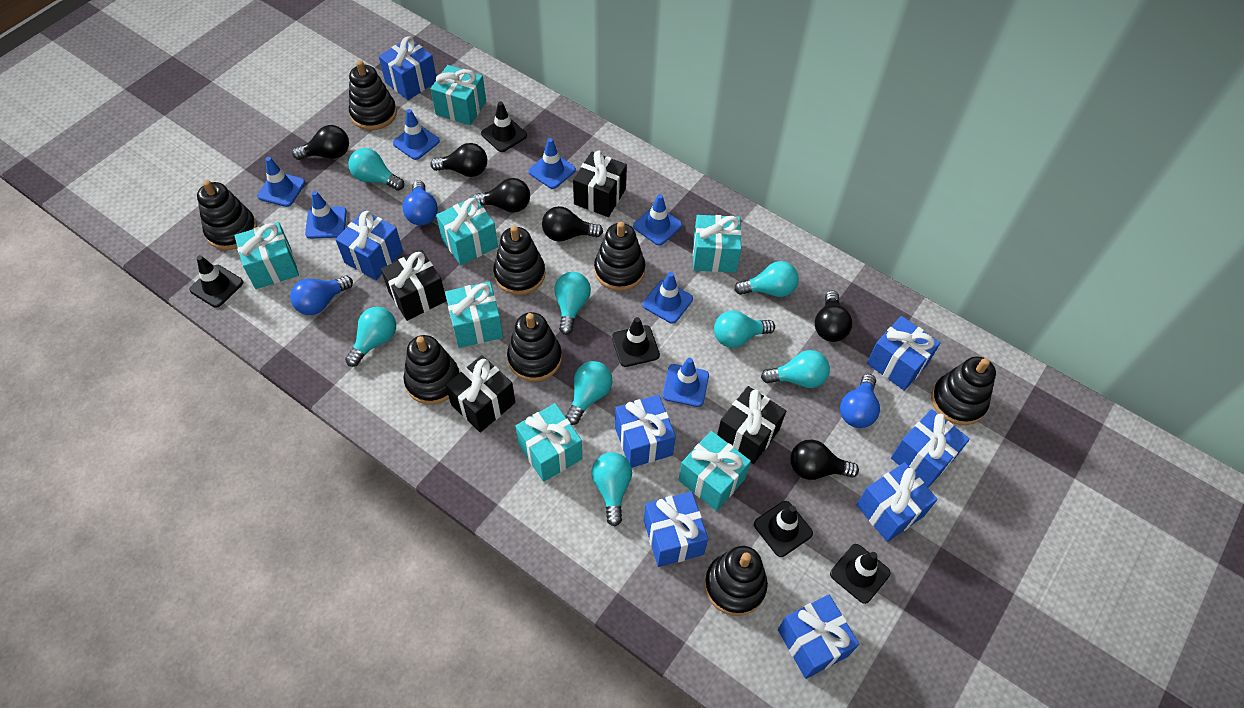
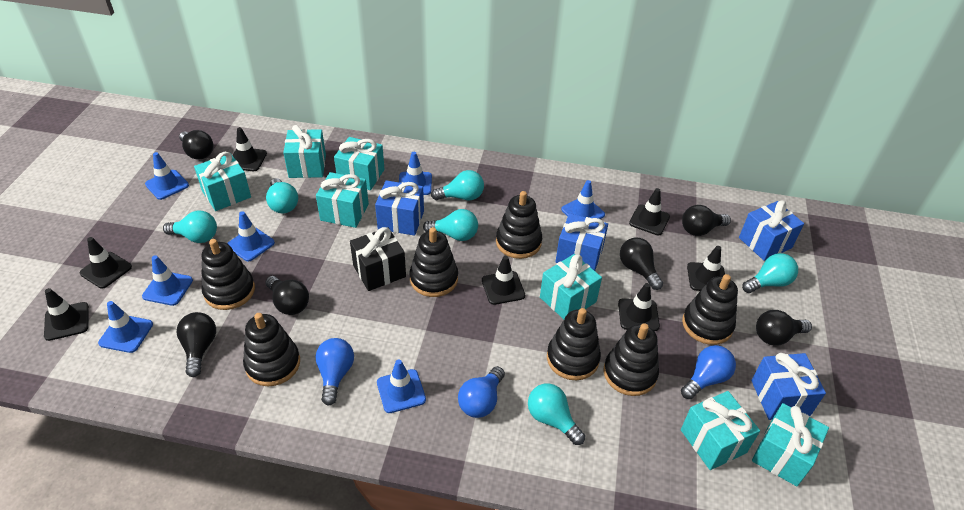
black gift: 4 -> 1
black stacking toy: 8 -> 7
black traffic cone: 5 -> 7
blue gift: 8 -> 4
turquoise light bulb: 8 -> 6

